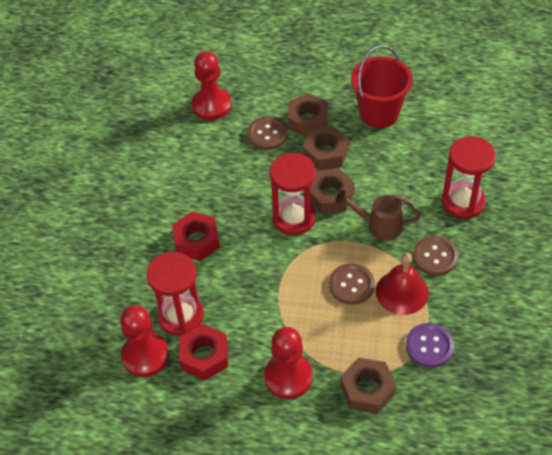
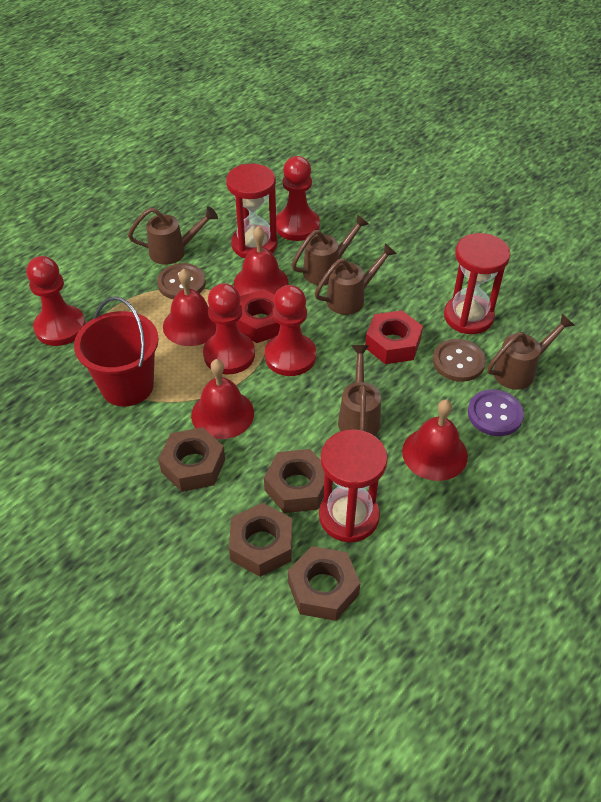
brown button: 3 -> 2
brown watering can: 1 -> 5
red bell: 1 -> 4
red pawn: 3 -> 4

